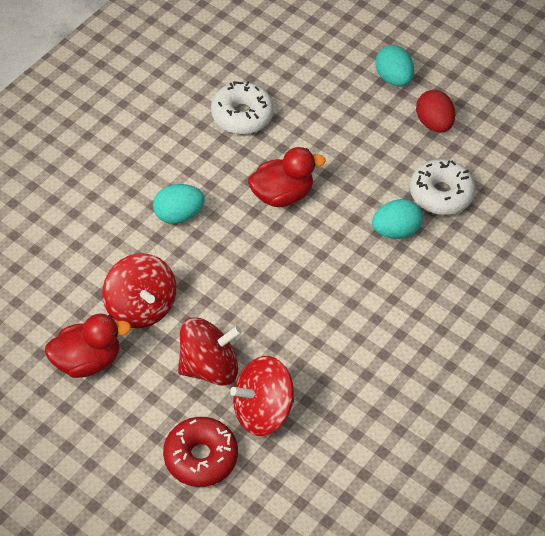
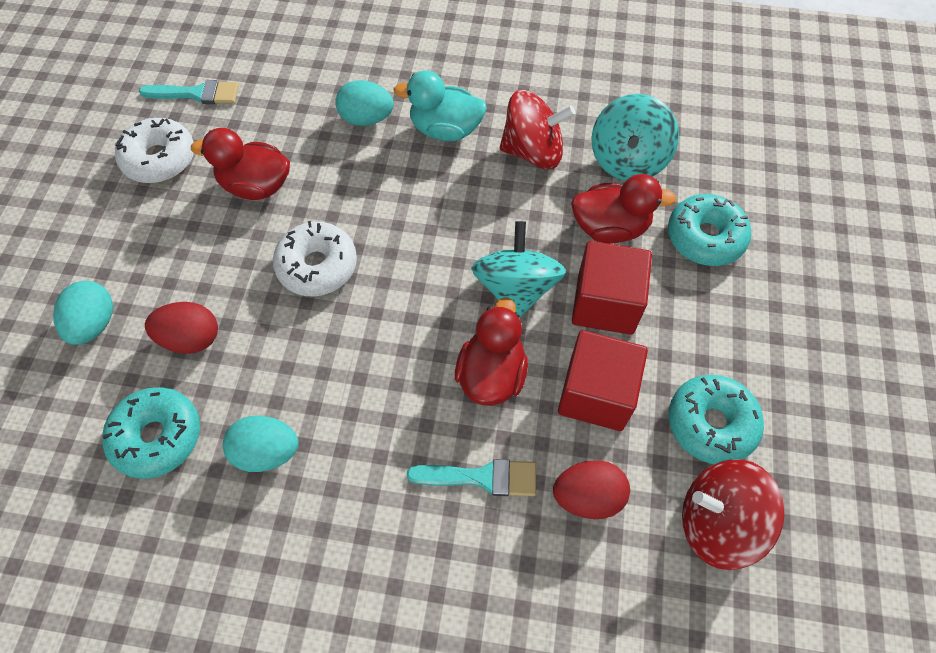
red cube: 0 -> 2
red donut: 1 -> 0
red duck: 2 -> 3
red egg: 1 -> 2
red spinning top: 3 -> 2
turquoise brush: 0 -> 2
turquoise donut: 0 -> 3
turquoise duck: 0 -> 1
turquoise spinning top: 0 -> 2

